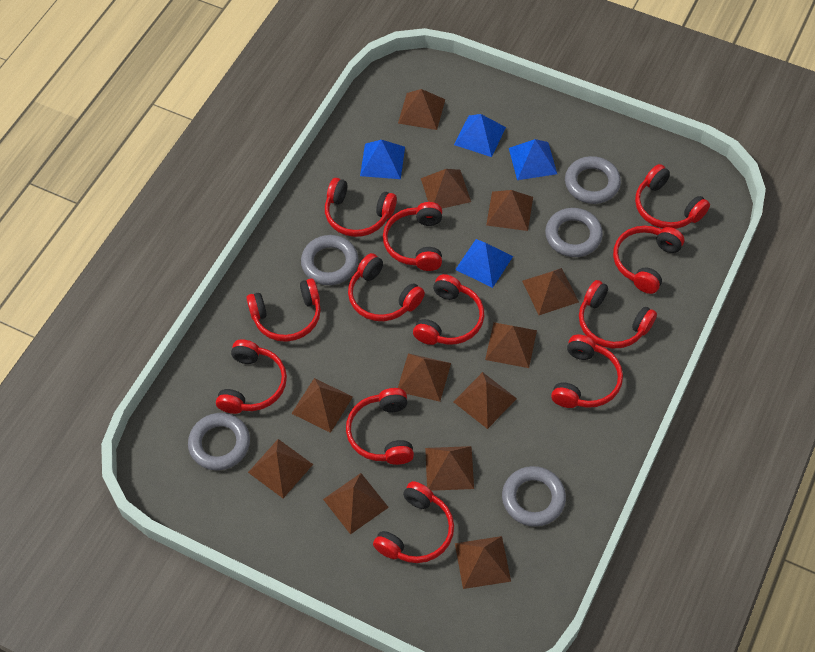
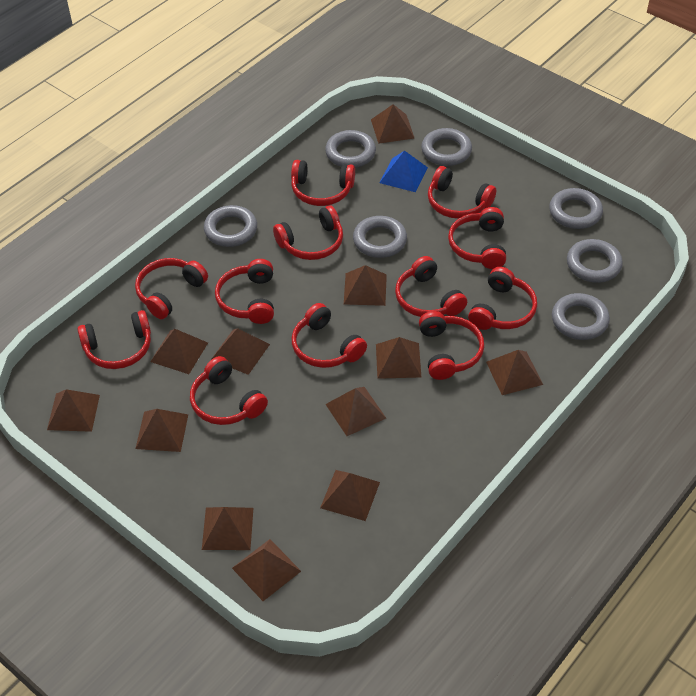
blue pyramid: 4 -> 1
grey ring: 5 -> 7

